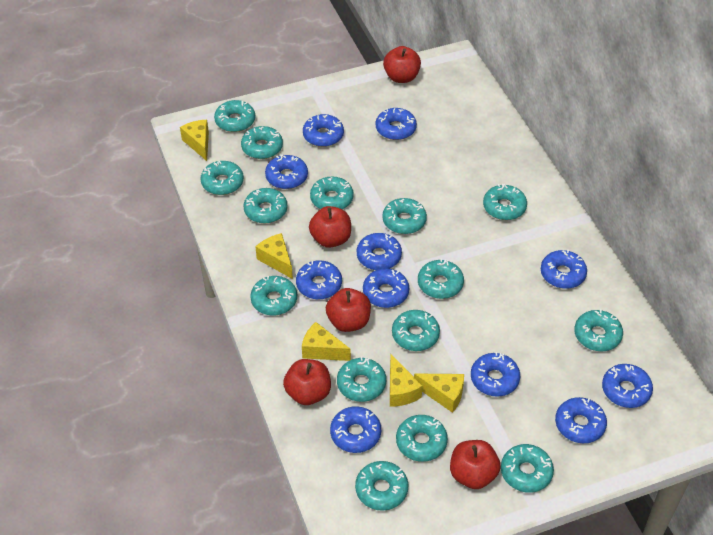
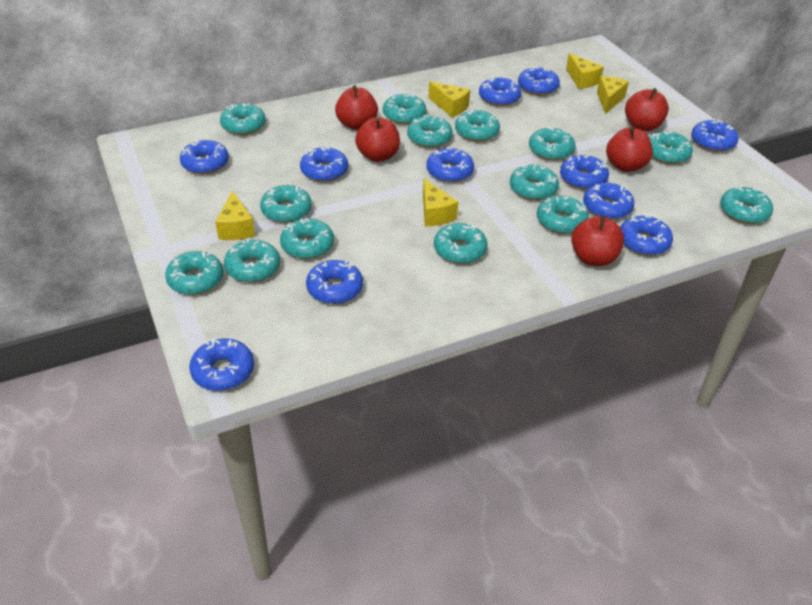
turquoise donut: 15 -> 14

